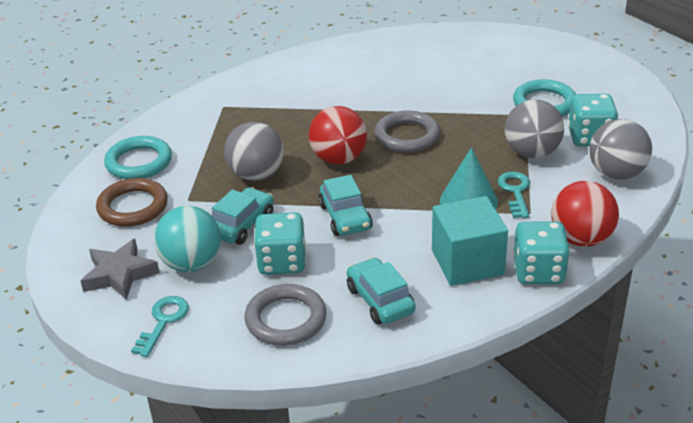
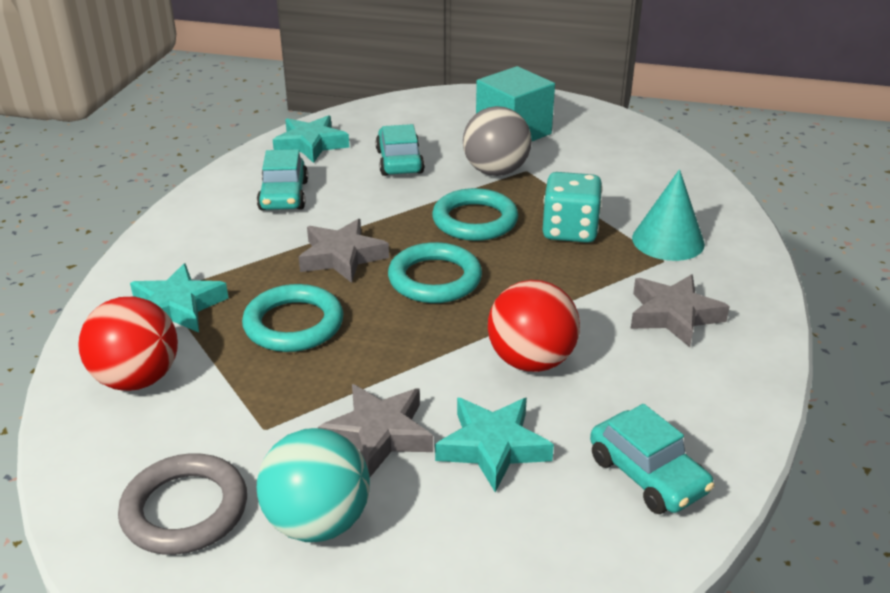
brown ring: 1 -> 0
grey ball: 3 -> 1
grey ring: 2 -> 1
grey star: 1 -> 3
turquoise dice: 3 -> 1
turquoise key: 2 -> 0
turquoise ring: 2 -> 3
turquoise star: 0 -> 3

